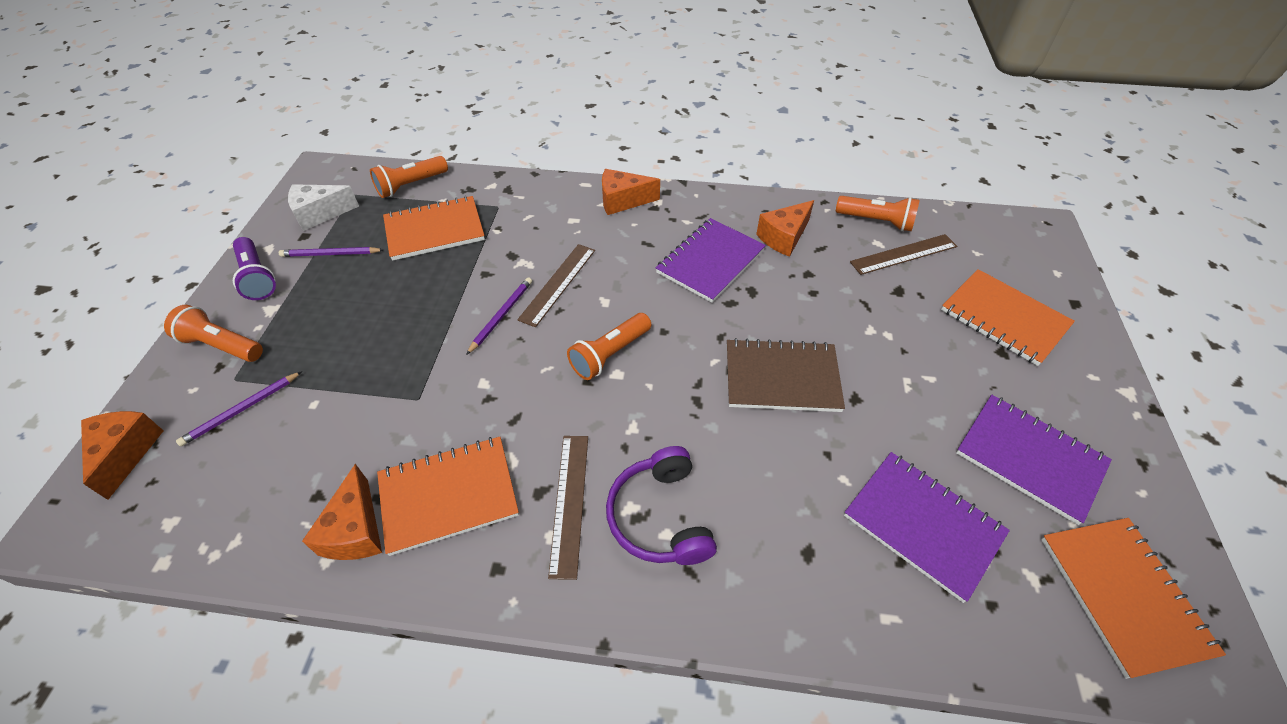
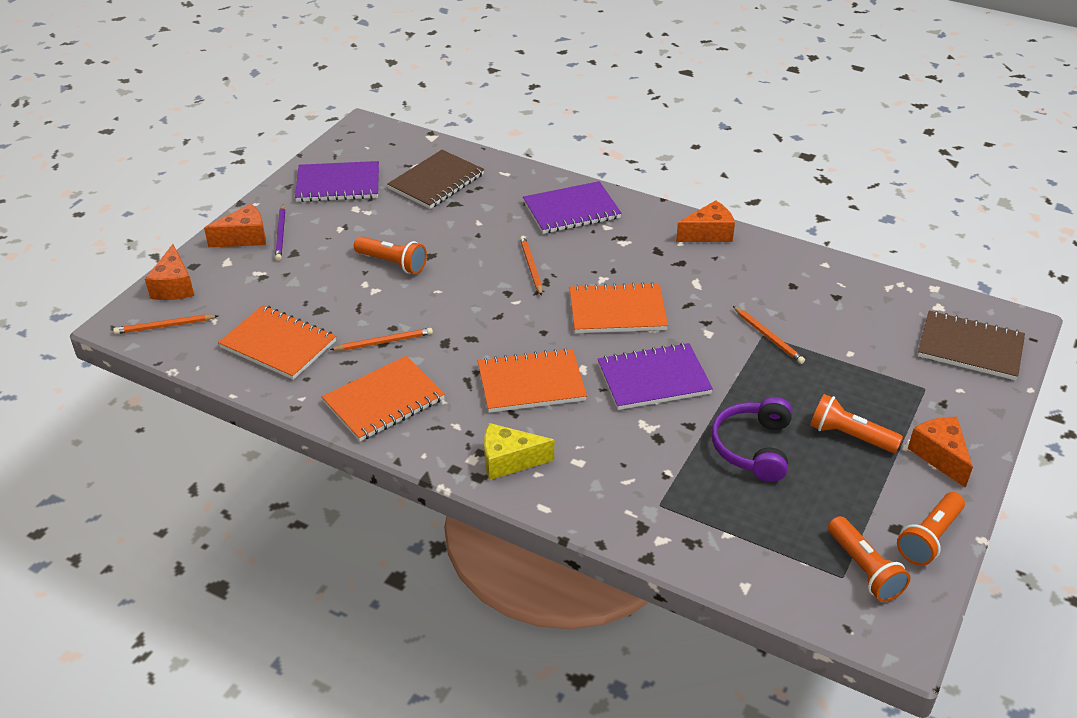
brown notebook: 1 -> 2
brown ruler: 3 -> 0
orange pencil: 0 -> 4
purple flashlight: 1 -> 0
purple pencil: 3 -> 1
white cheese: 1 -> 0
yellow cheese: 0 -> 1

